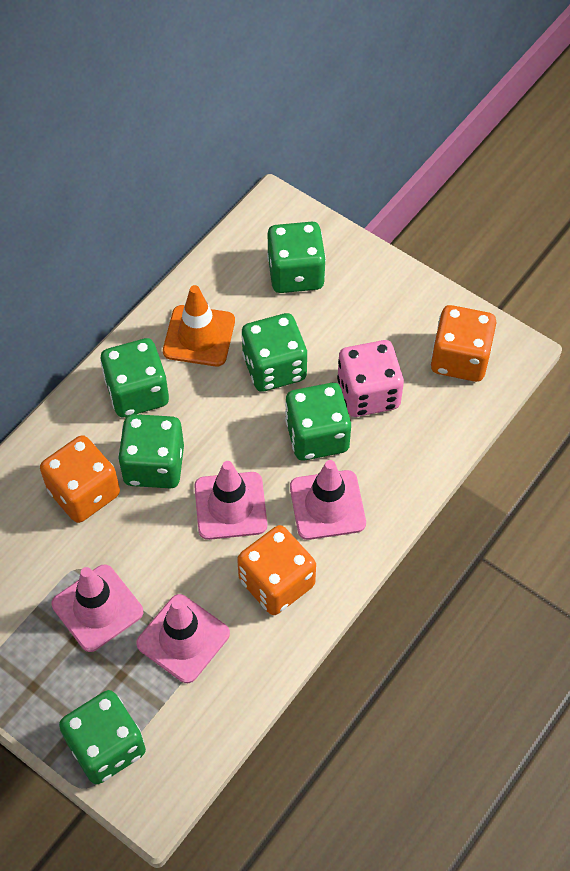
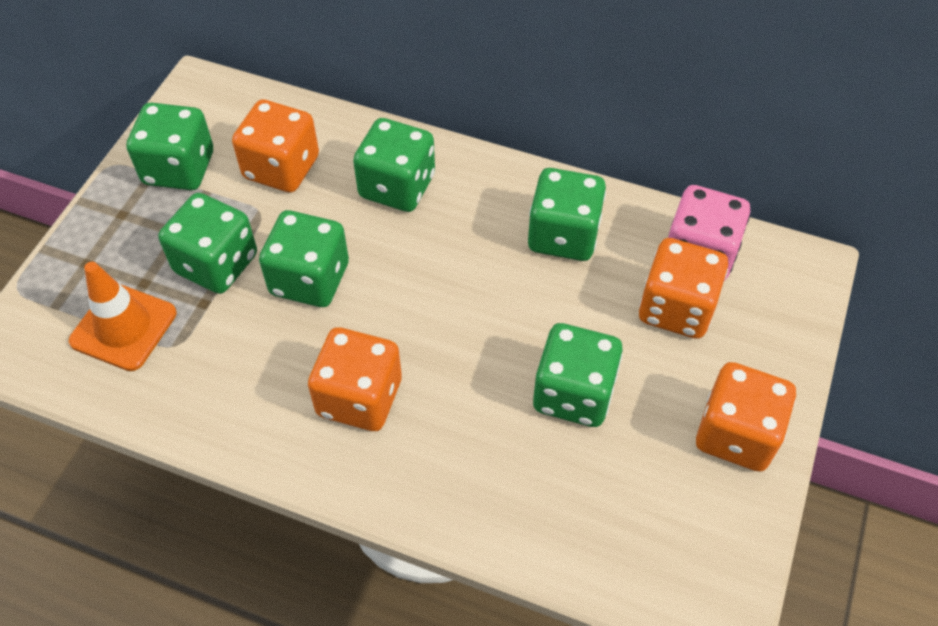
orange dice: 3 -> 4
pink traffic cone: 4 -> 0

